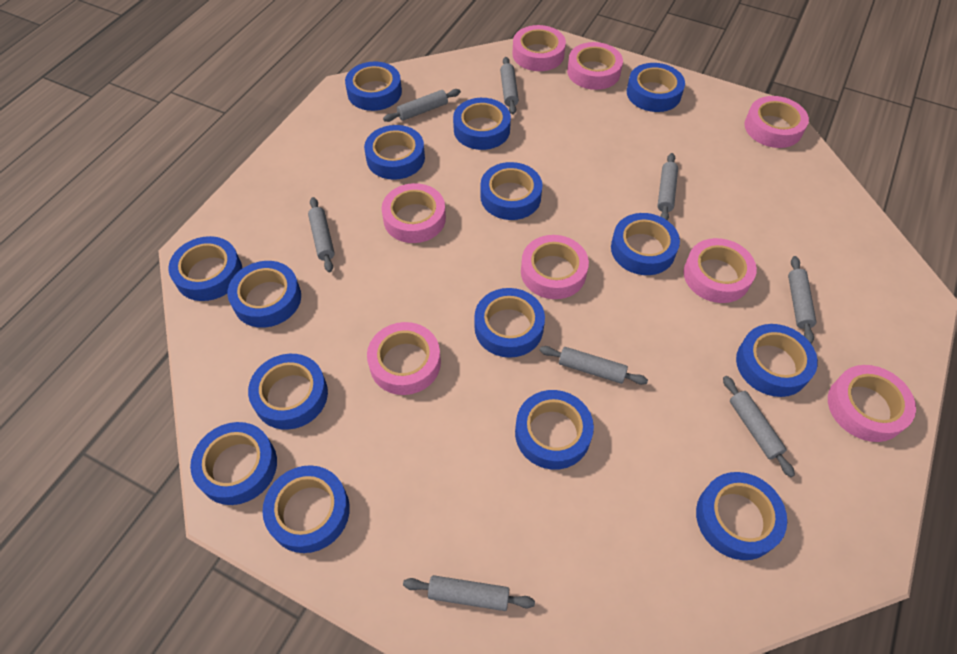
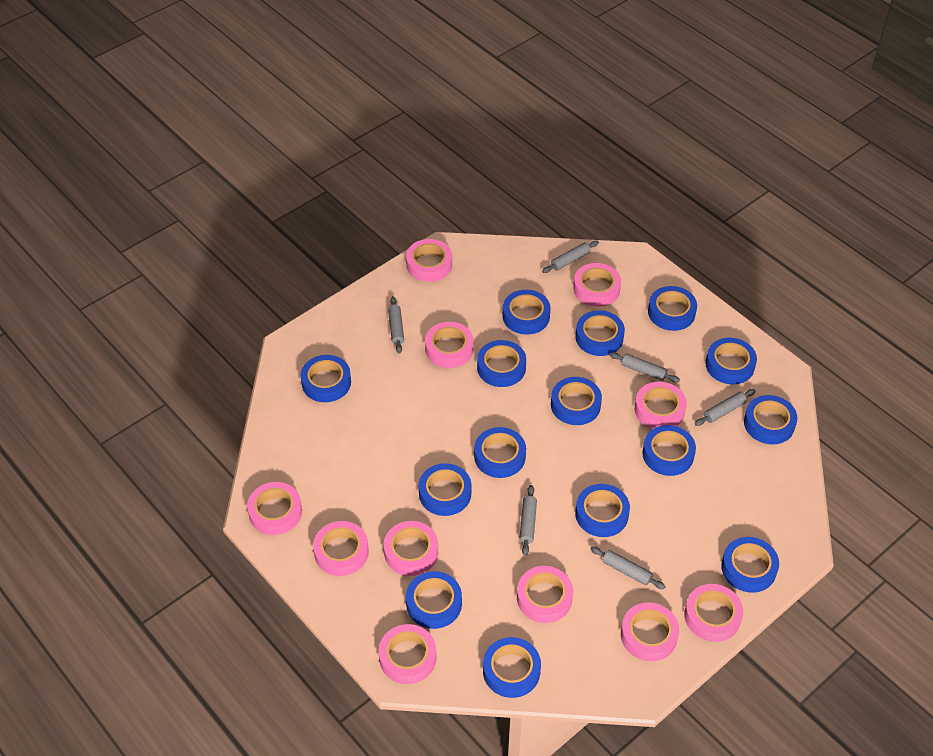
grey rolling pin: 8 -> 6
pink tape: 8 -> 11

